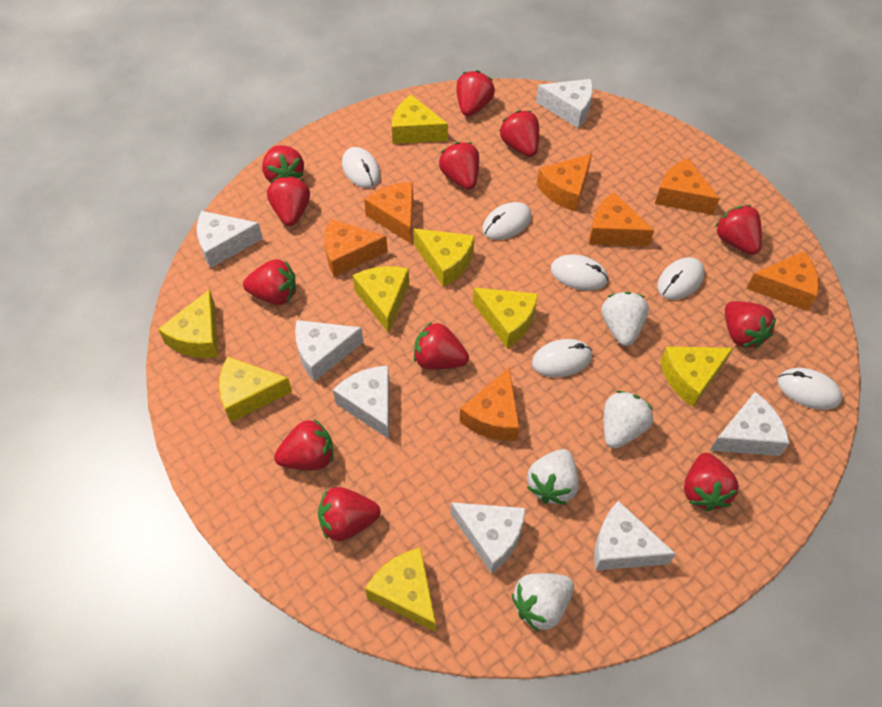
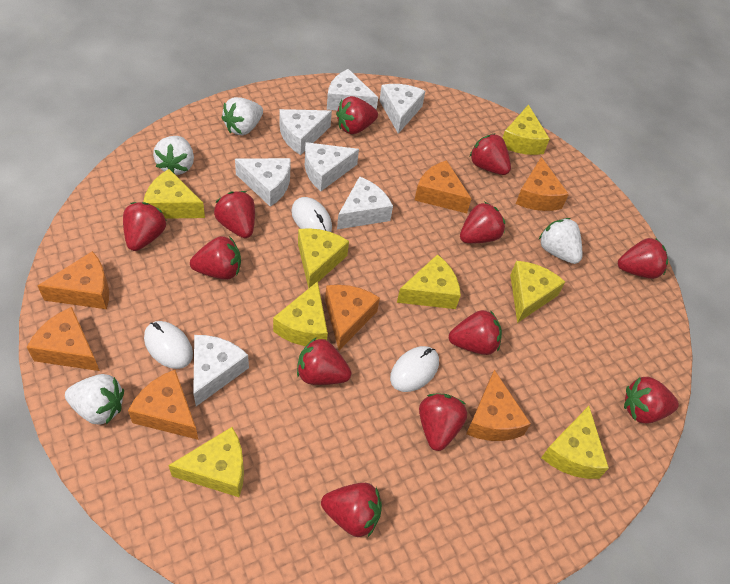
white mouse: 6 -> 3

